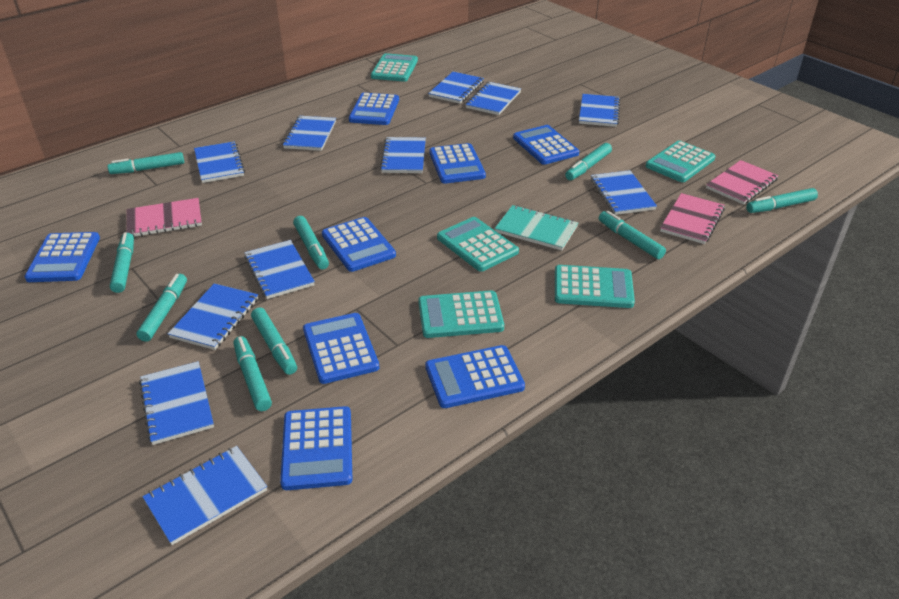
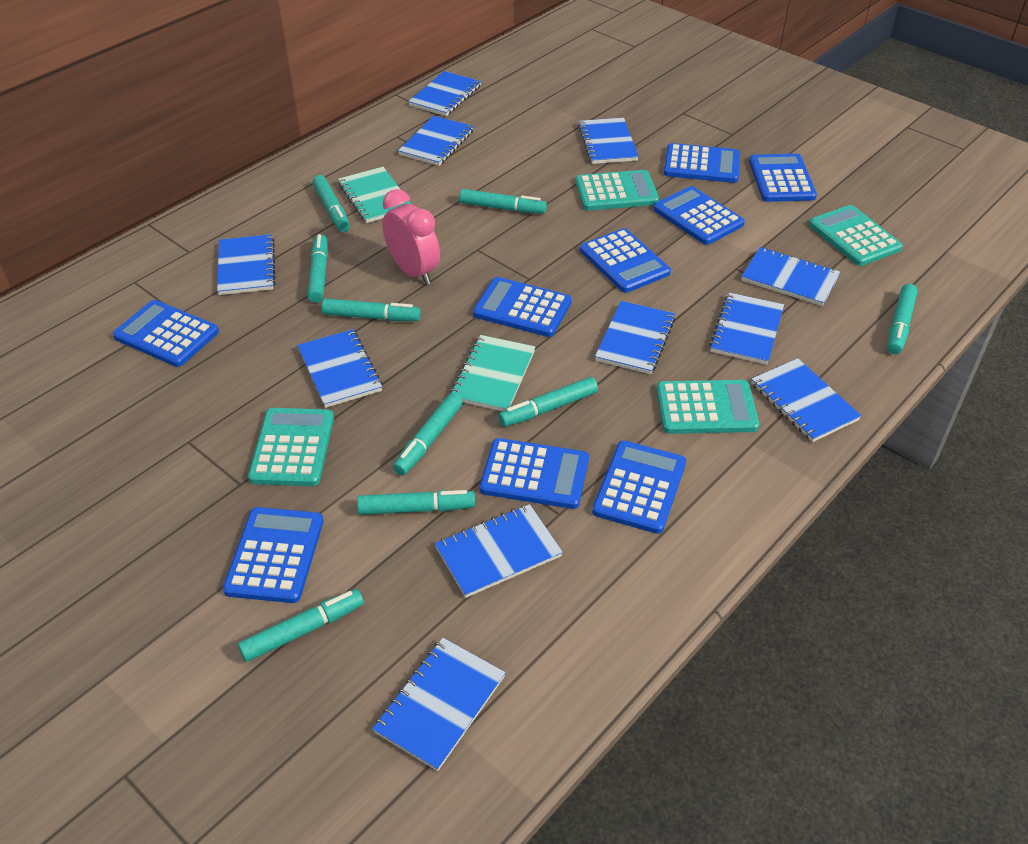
blue calculator: 8 -> 9
pink clock: 0 -> 1
pink notebook: 3 -> 0
turquoise calculator: 5 -> 4
turquoise notebook: 1 -> 2

